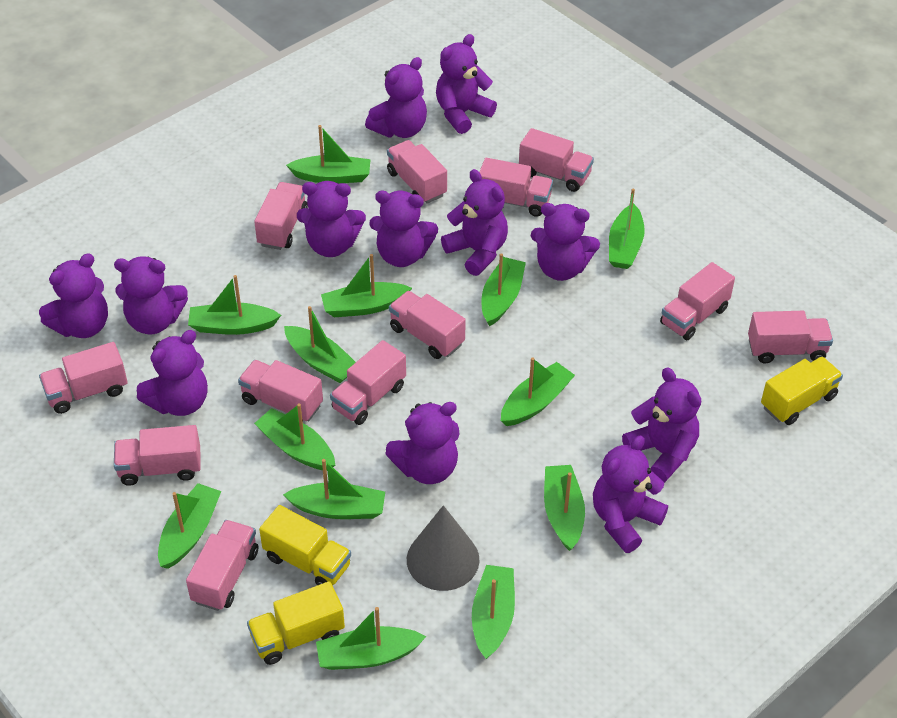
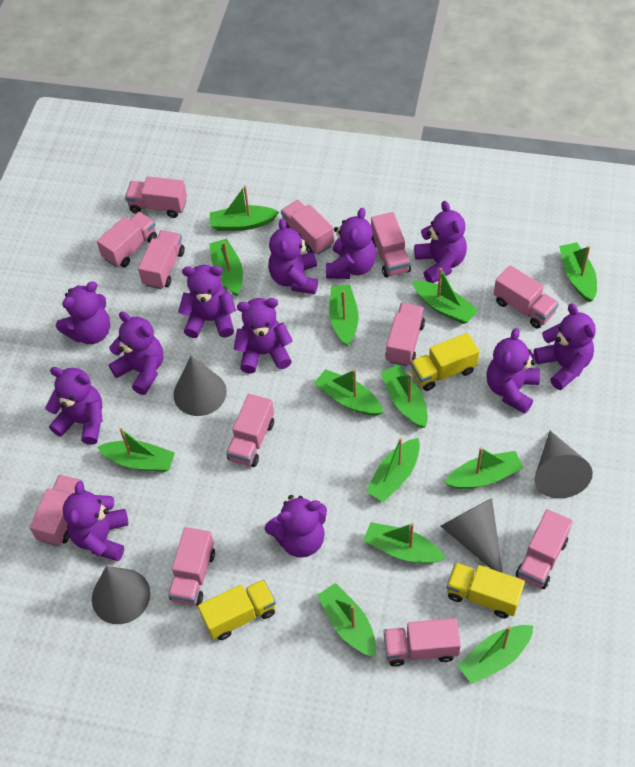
grey cone: 1 -> 4

